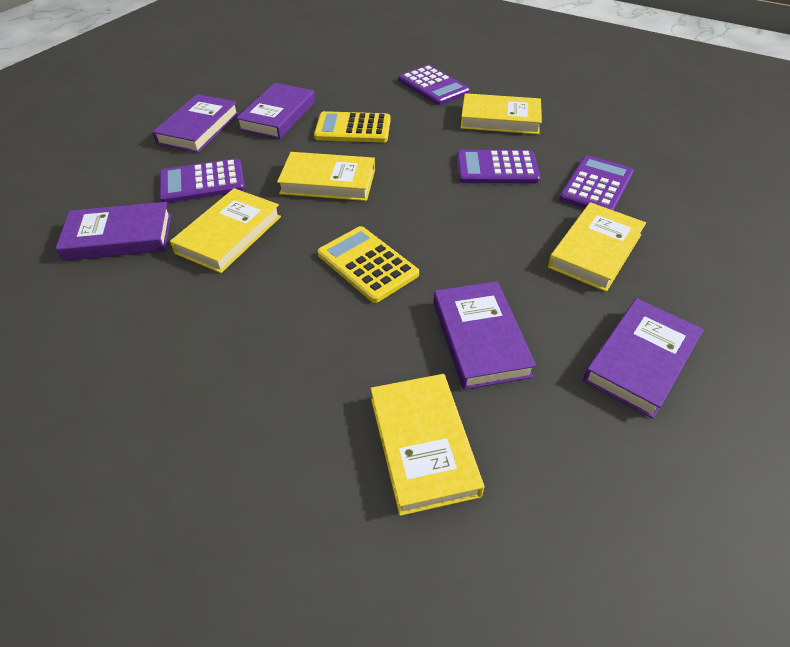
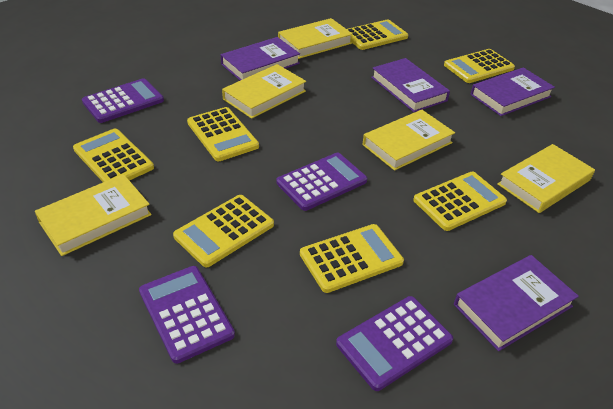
purple book: 5 -> 4
yellow calculator: 2 -> 7

